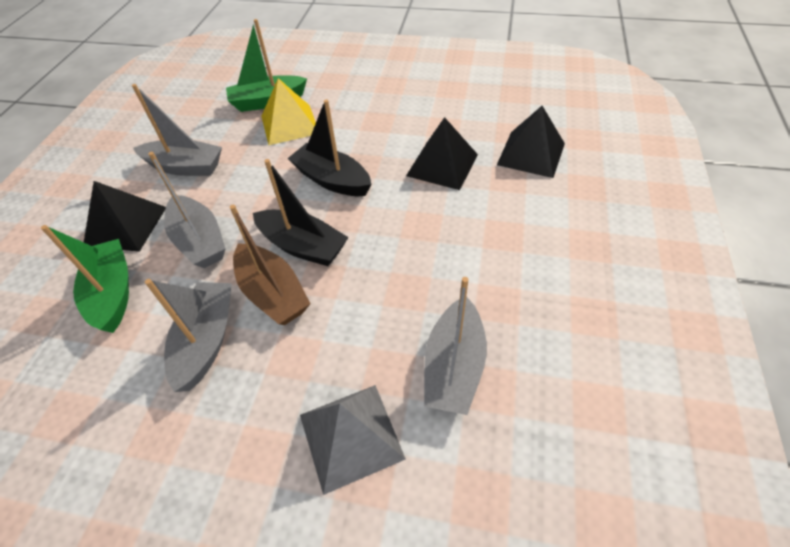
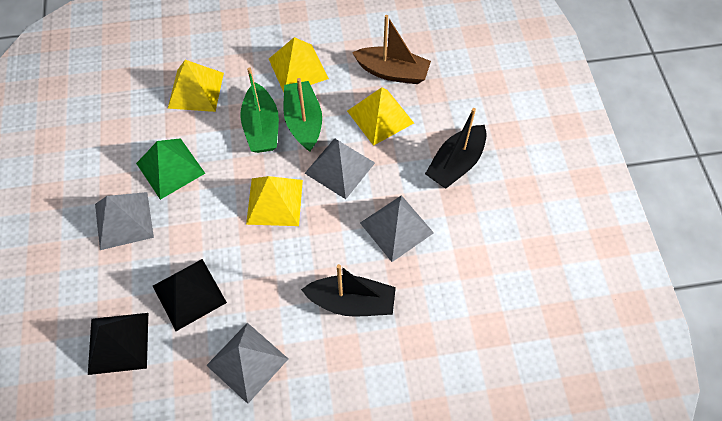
black pyramid: 3 -> 2
green pyramid: 0 -> 1
grey boat: 4 -> 0
grey pyramid: 1 -> 4
yellow pyramid: 1 -> 4

